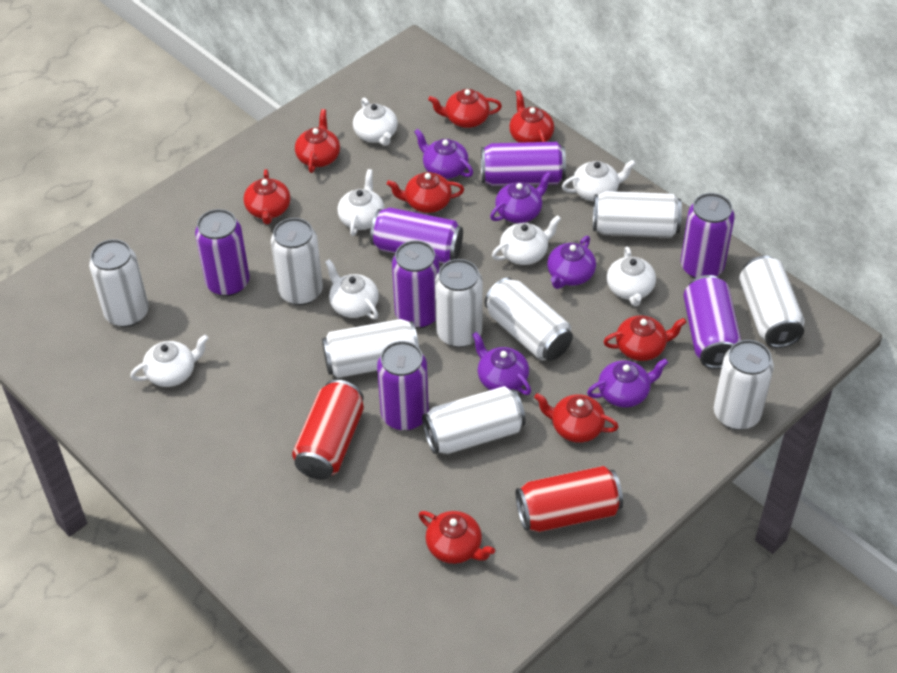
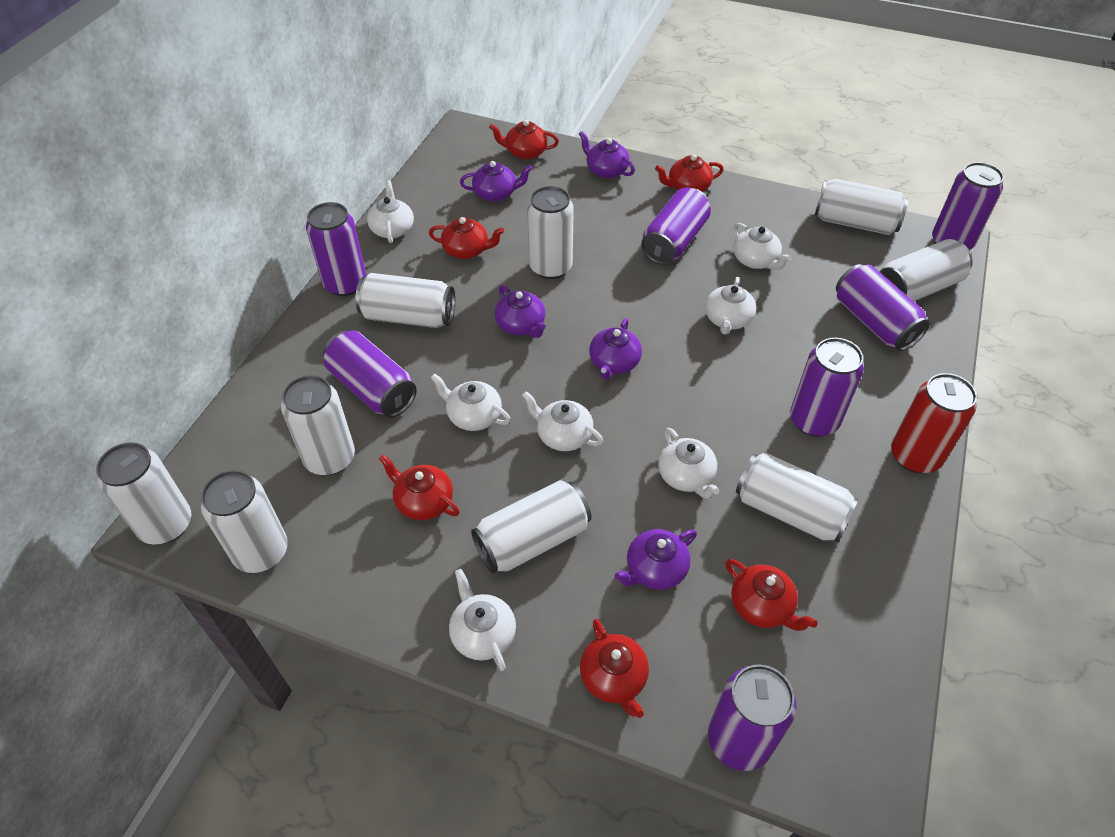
red can: 2 -> 1
red teapot: 8 -> 6

